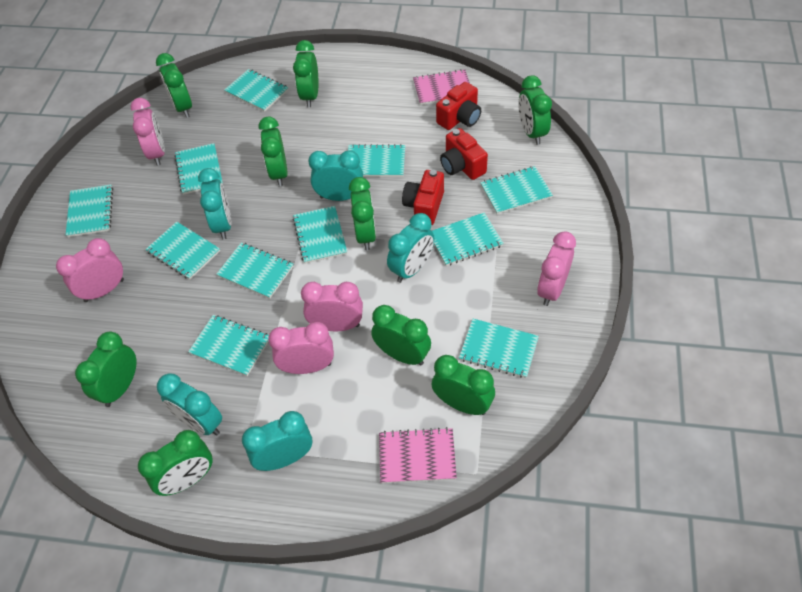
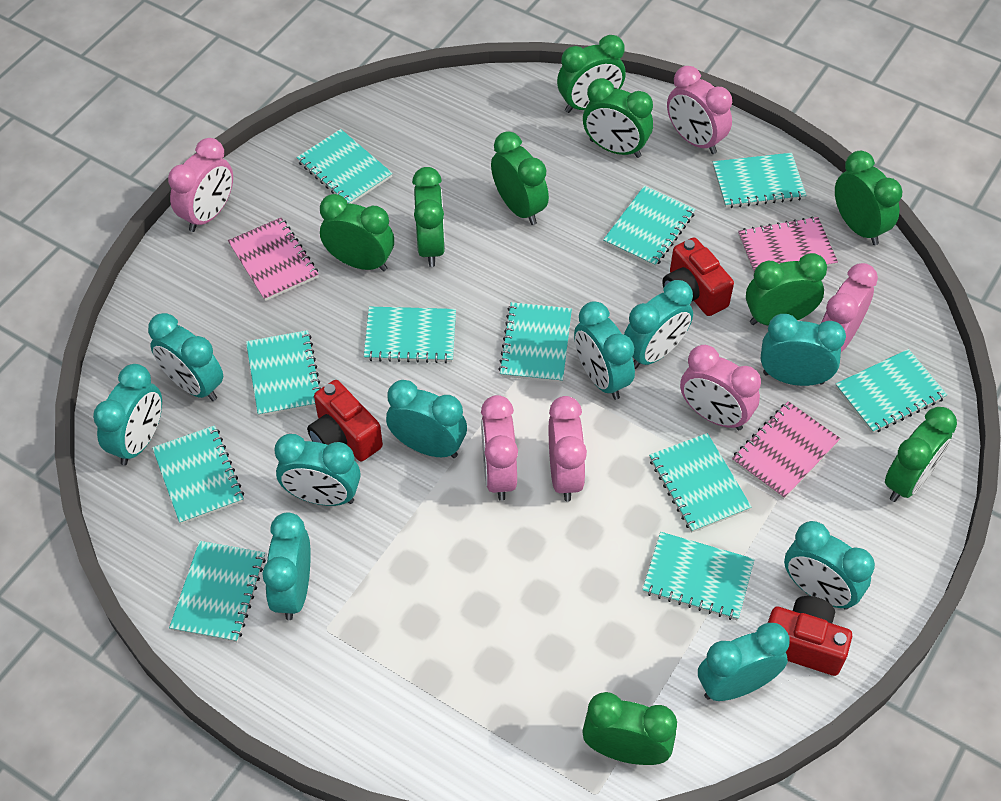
pink clock: 5 -> 6
pink notebook: 2 -> 3
turquoise clock: 5 -> 10

